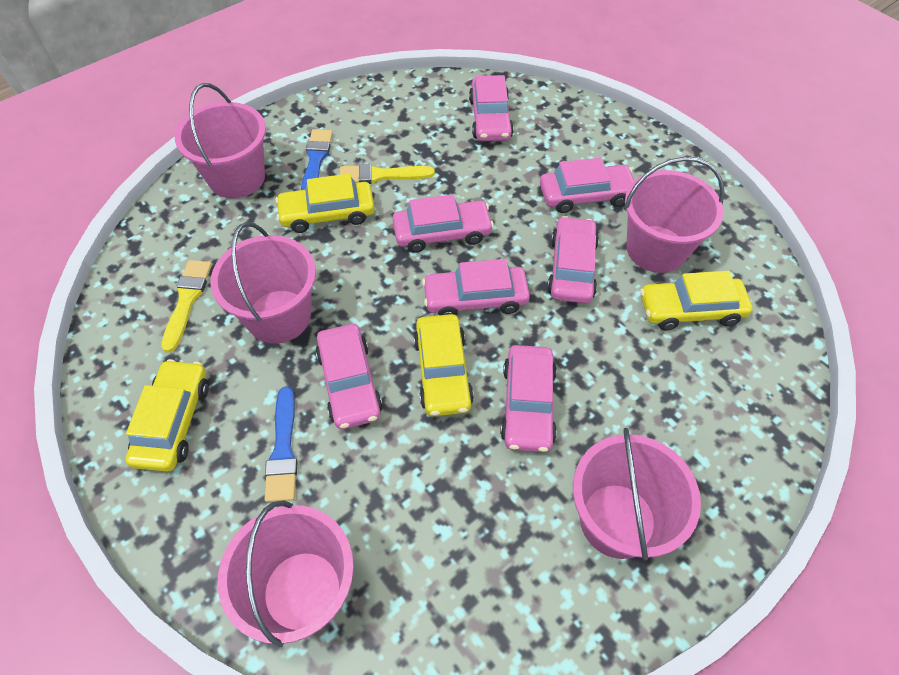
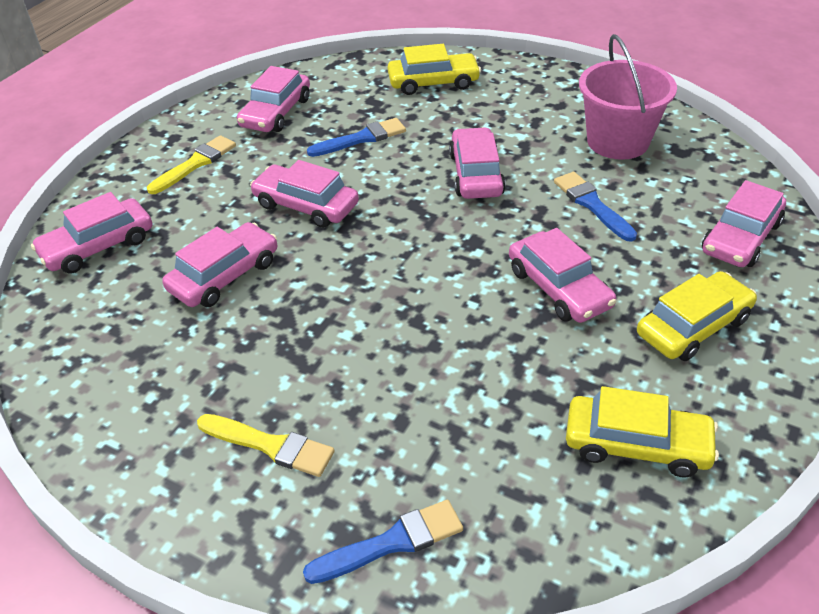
blue brush: 2 -> 3
pink bucket: 5 -> 1
yellow car: 4 -> 3

